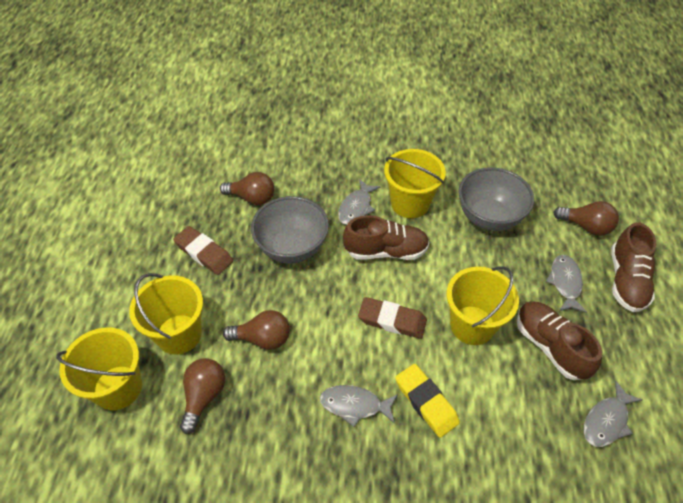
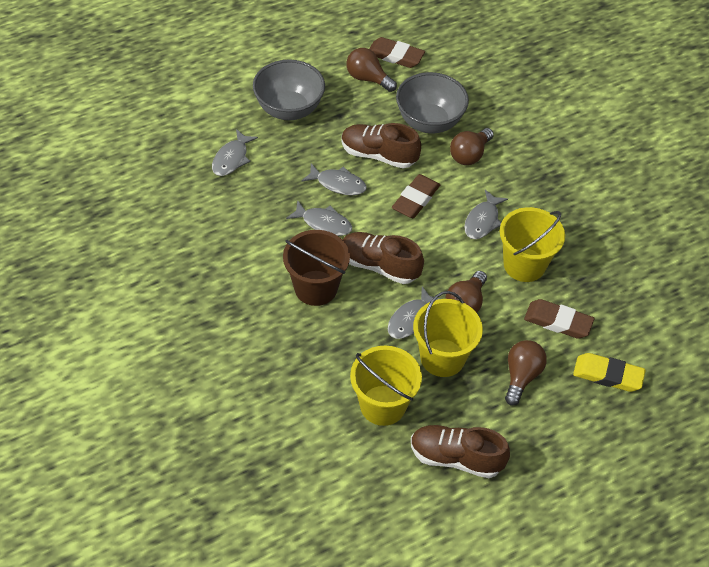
brown bucket: 0 -> 1
brown eraser: 2 -> 3
grey fish: 4 -> 5
yellow bucket: 4 -> 3

